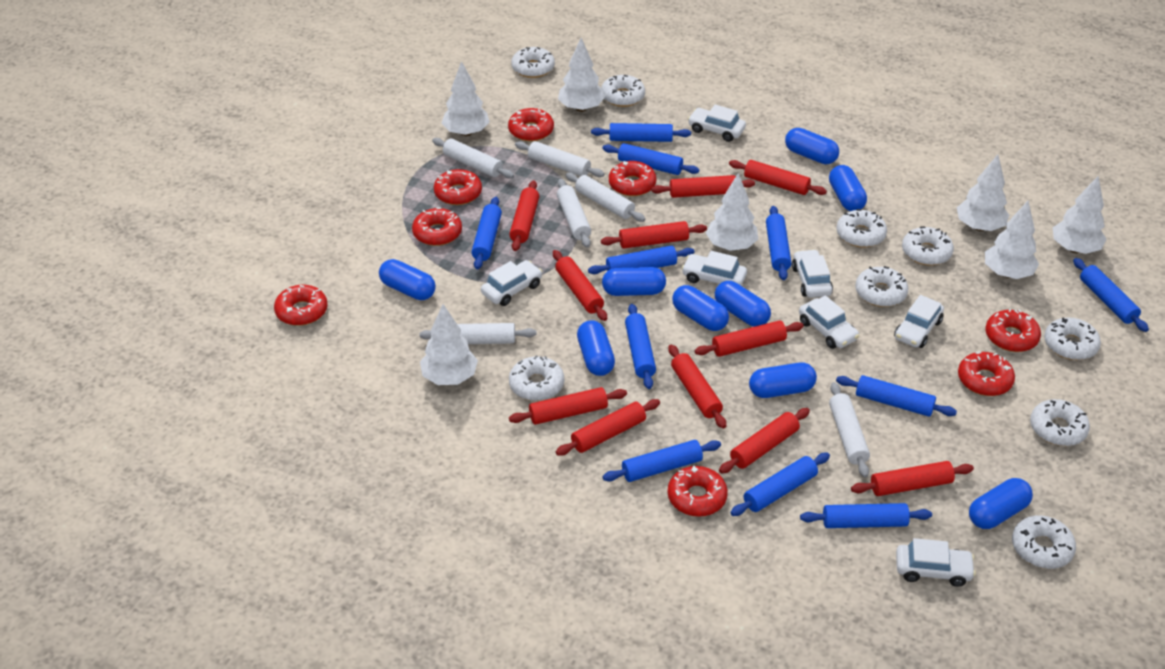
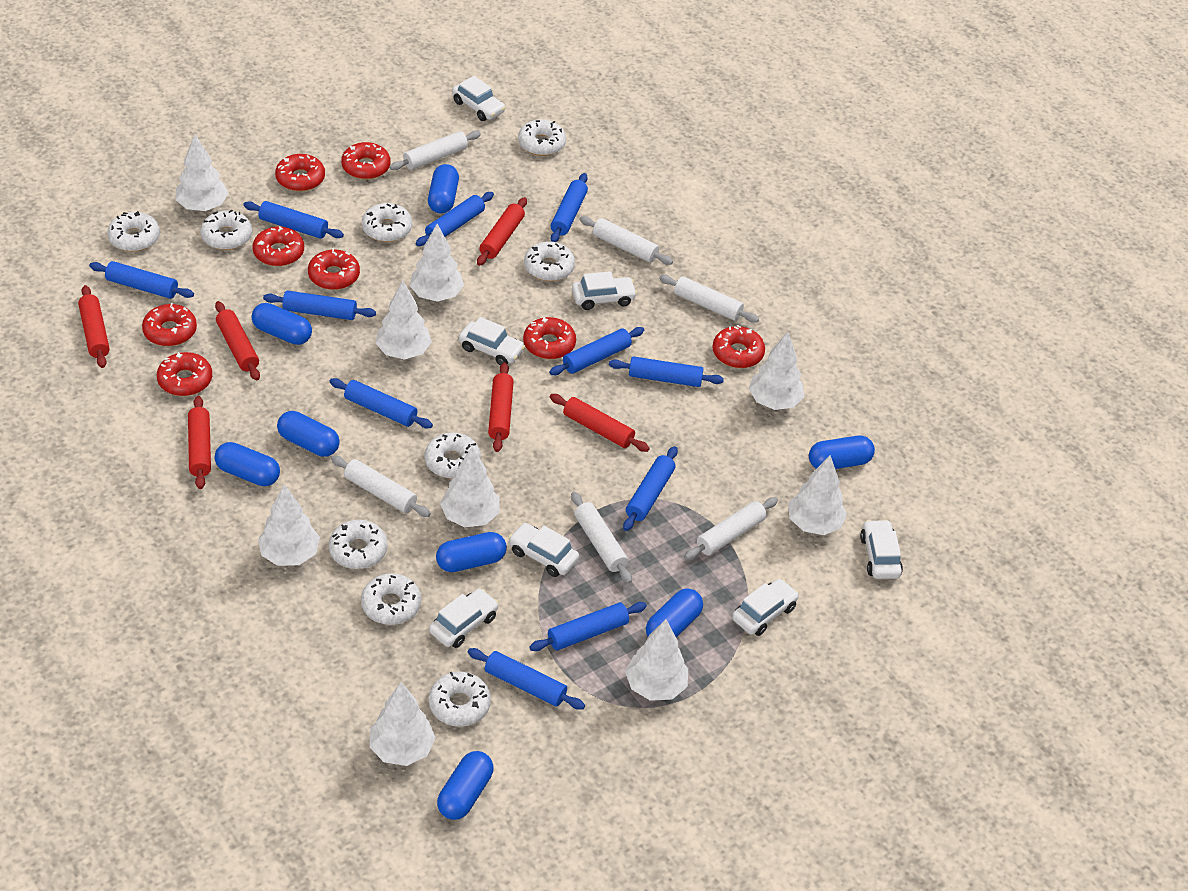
blue capsule: 9 -> 8
red rolling pin: 11 -> 6
white tree: 7 -> 9

